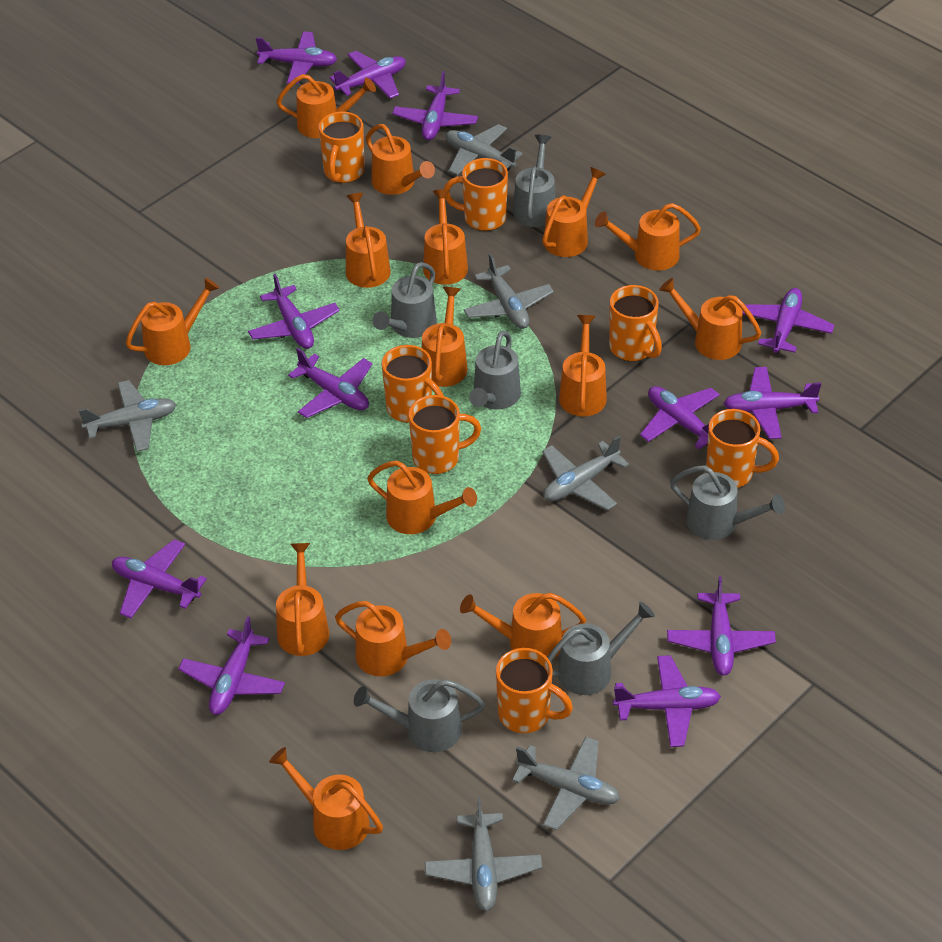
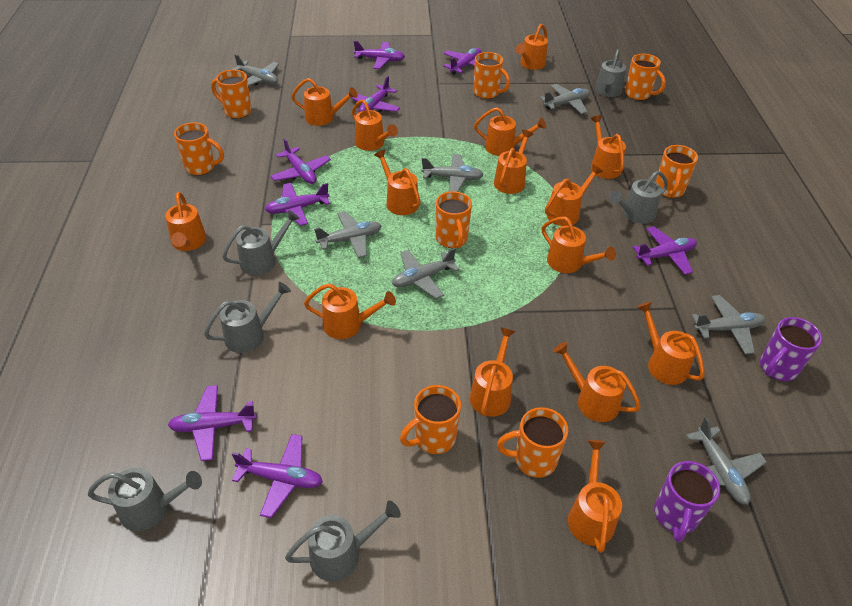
grey plane: 6 -> 7
orange mug: 7 -> 8
purple mug: 0 -> 2
purple plane: 12 -> 8

